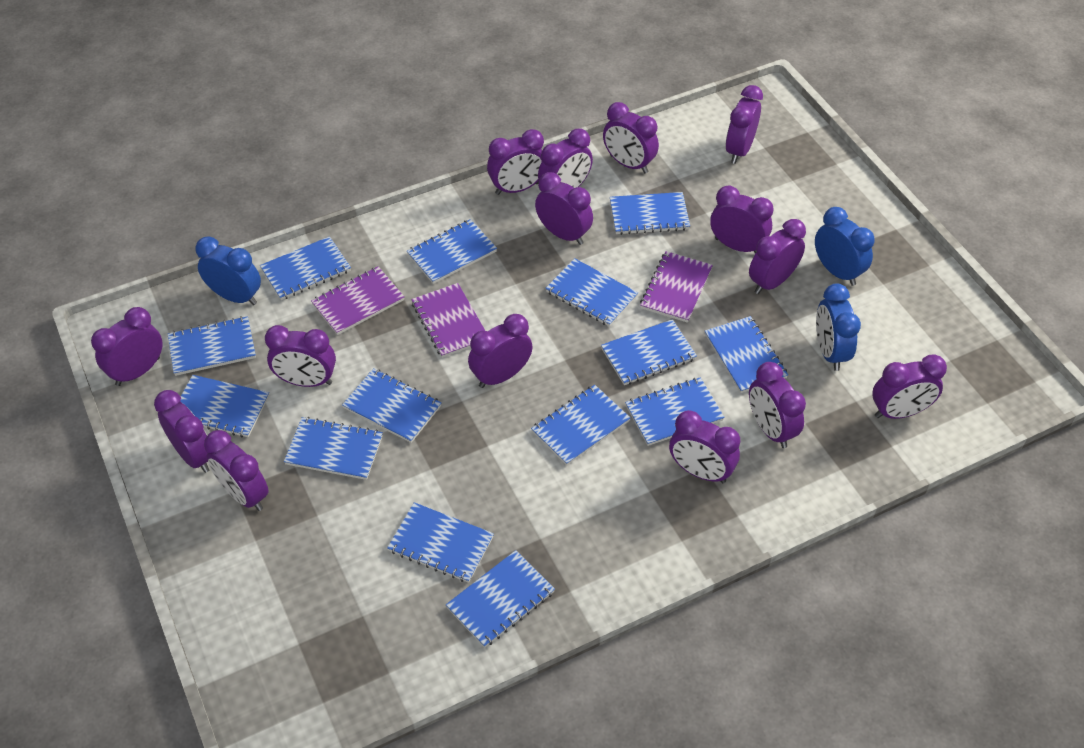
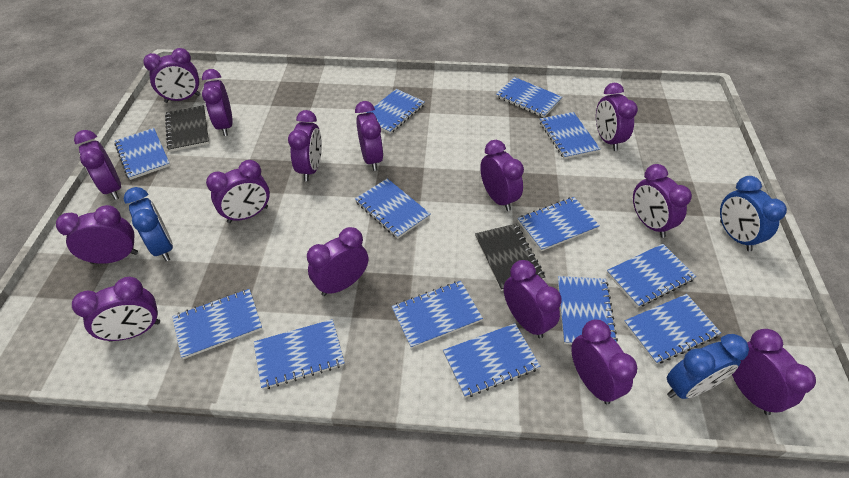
black notebook: 0 -> 2
blue notebook: 14 -> 13
purple notebook: 3 -> 0

